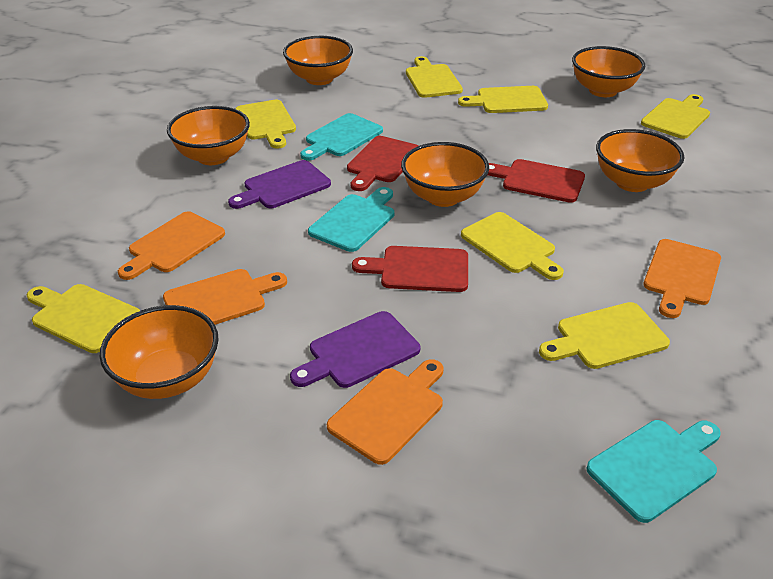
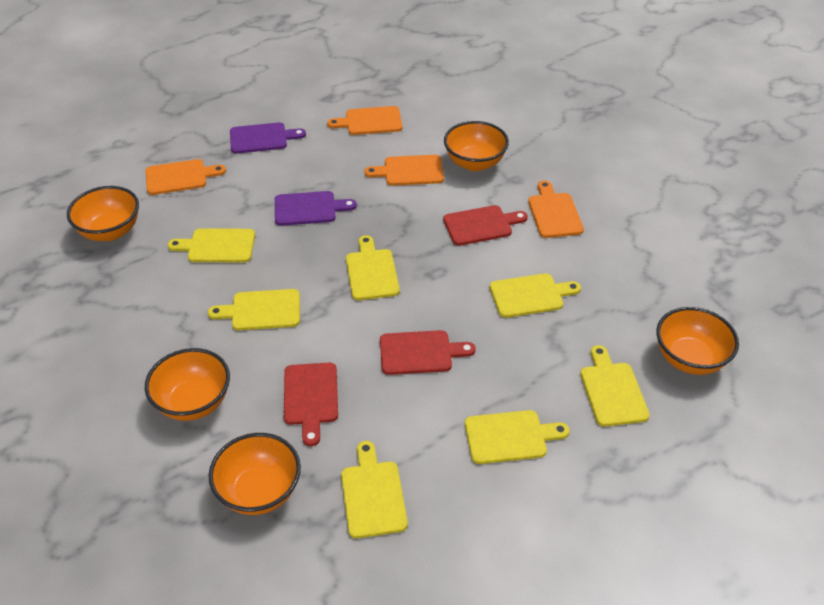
orange bowl: 6 -> 5
turquoise cutting board: 3 -> 0

